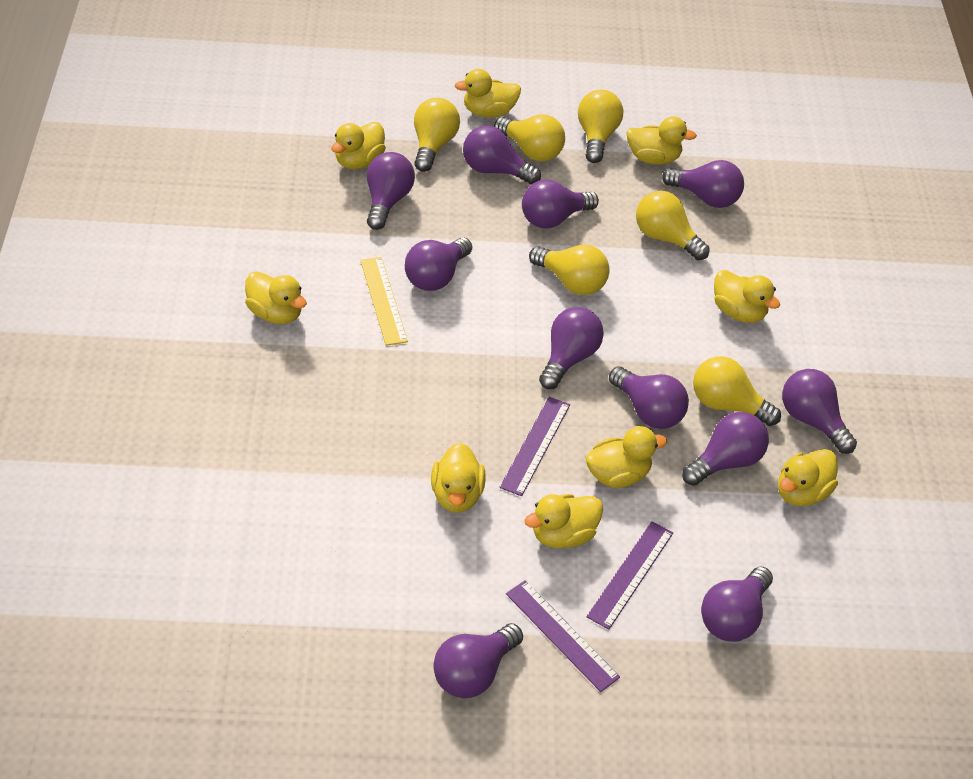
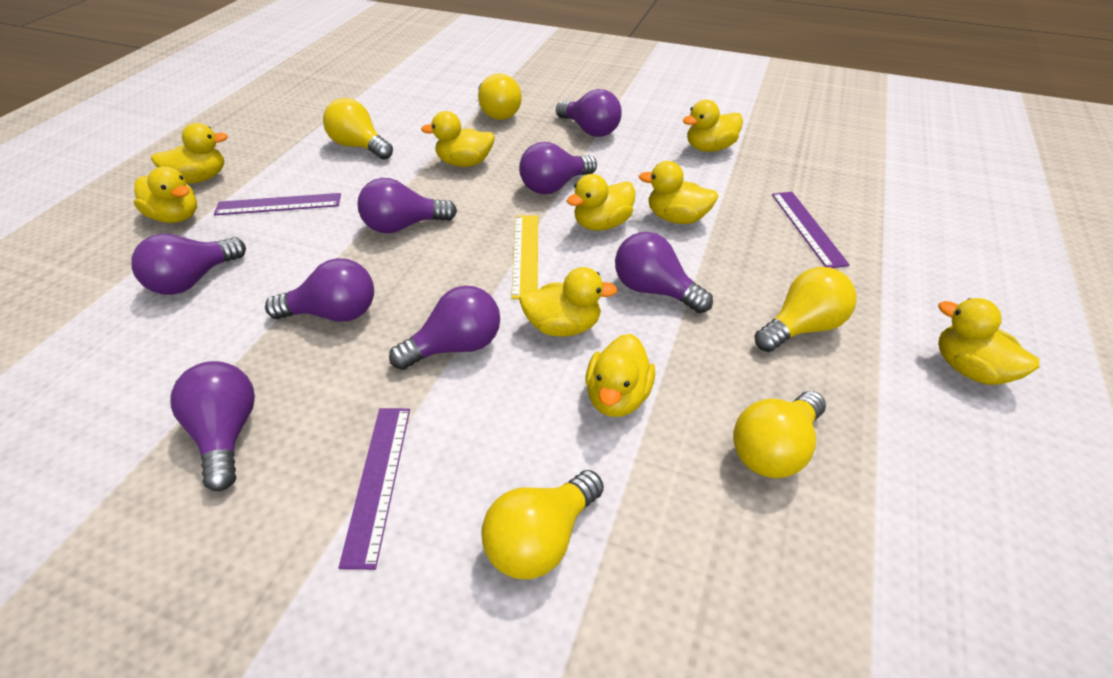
purple light bulb: 11 -> 8
yellow light bulb: 6 -> 5

